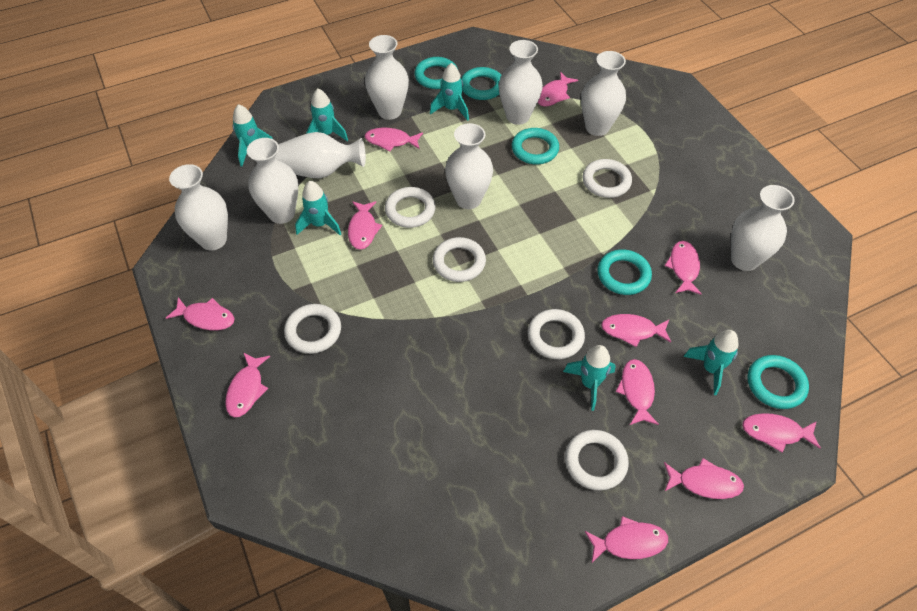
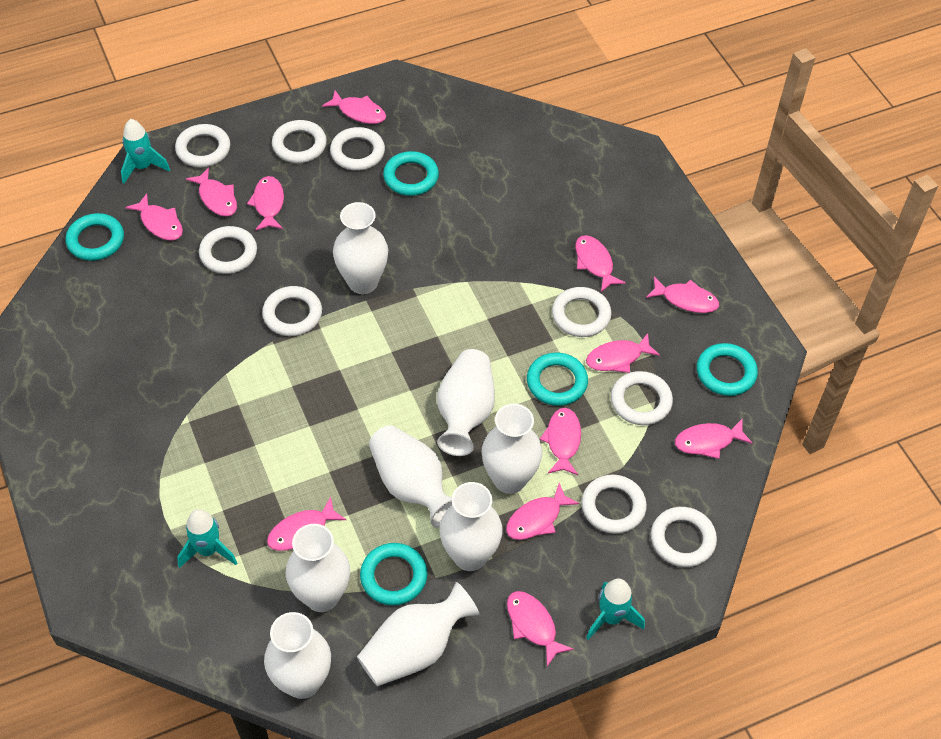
pink fish: 11 -> 12
turquoise rocket: 6 -> 3
white ring: 6 -> 9

